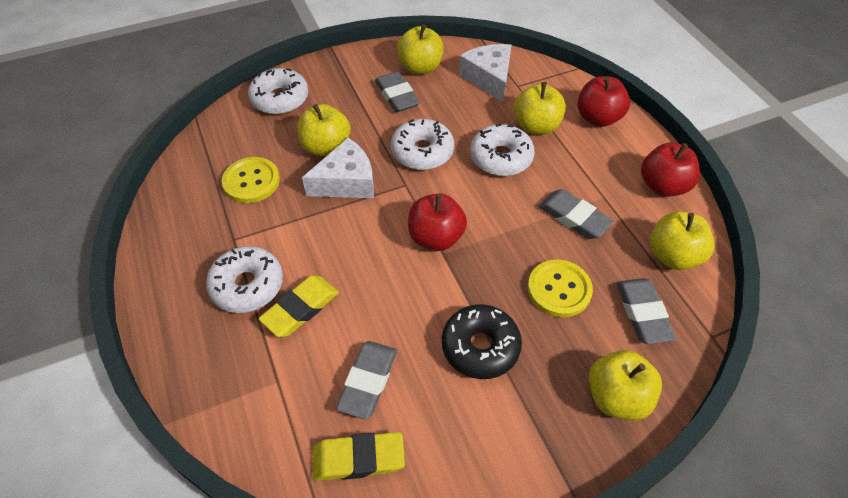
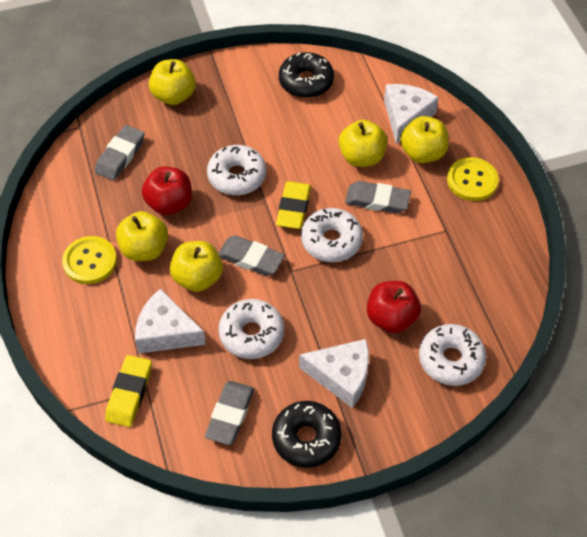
black donut: 1 -> 2
red apple: 3 -> 2
white cheese: 2 -> 3

